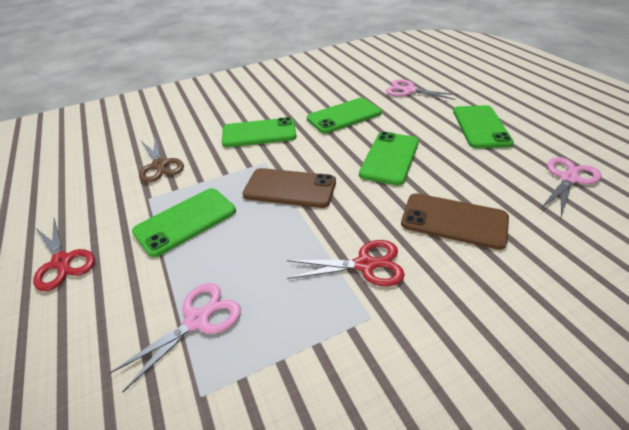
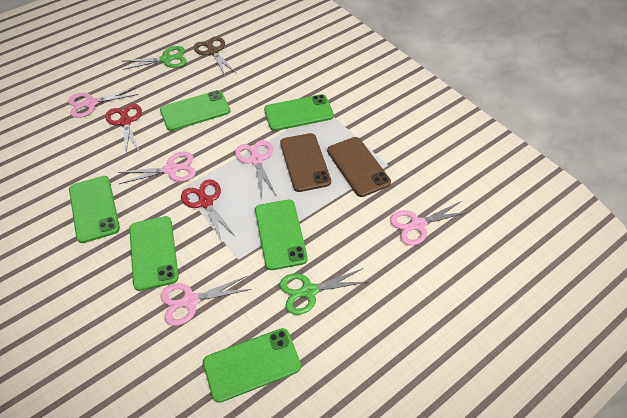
green phone: 5 -> 6
green scissors: 0 -> 2
pink scissors: 3 -> 5

